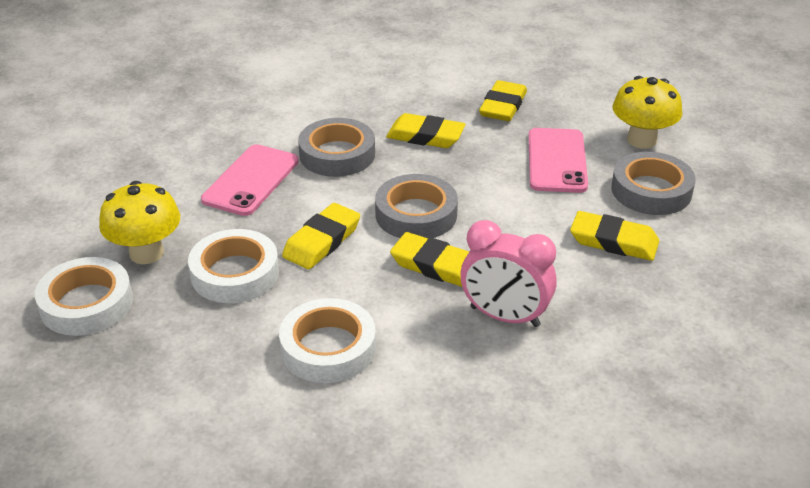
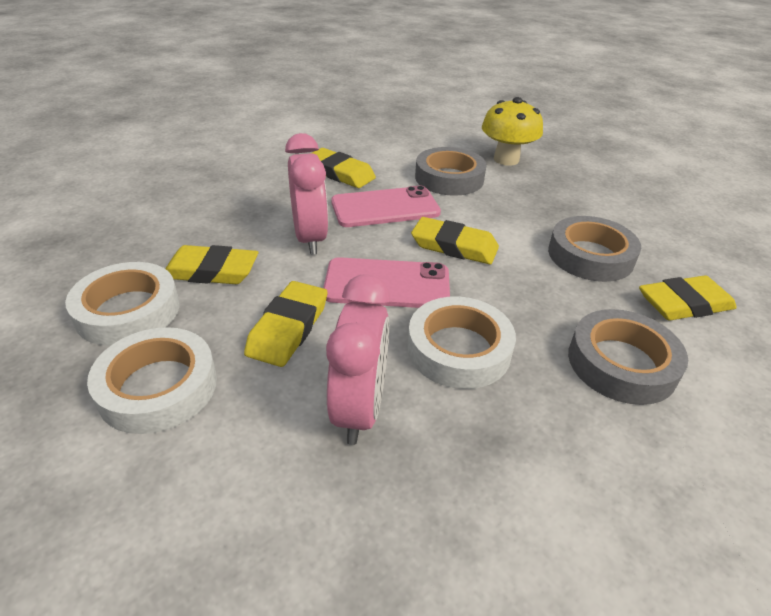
pink clock: 1 -> 2
yellow mushroom: 2 -> 1

